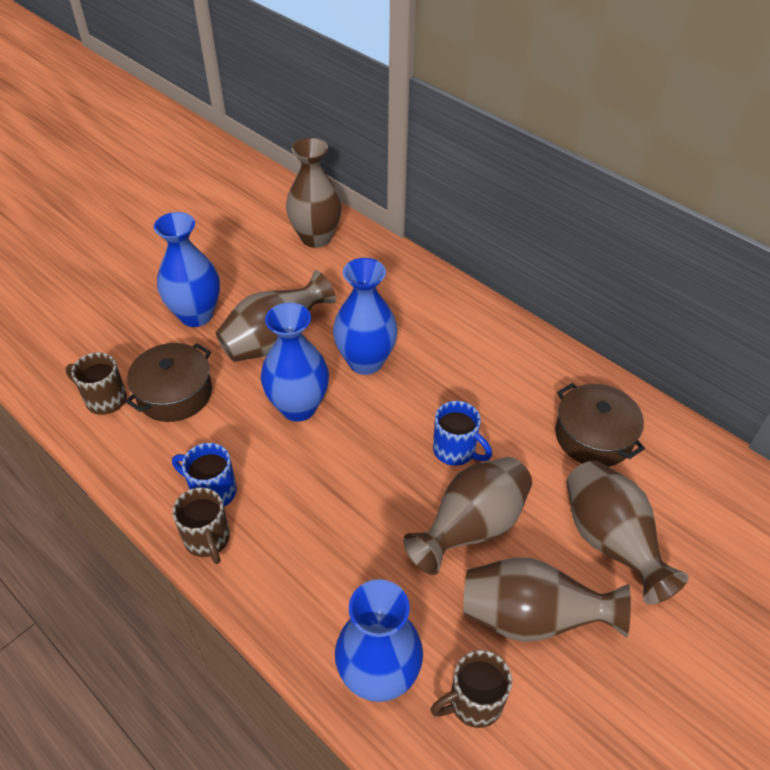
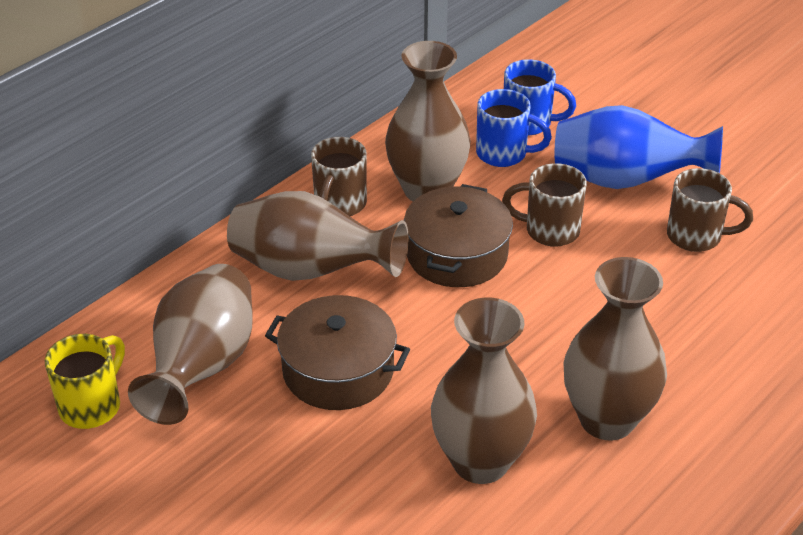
blue vase: 4 -> 1
yellow mug: 0 -> 1

